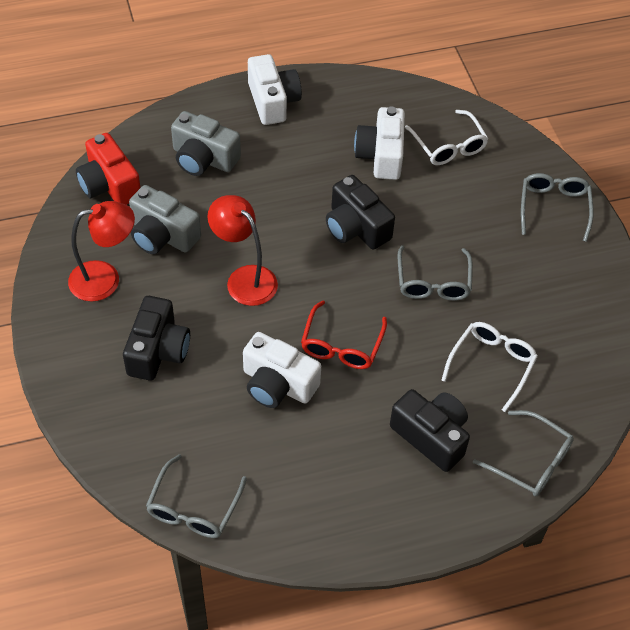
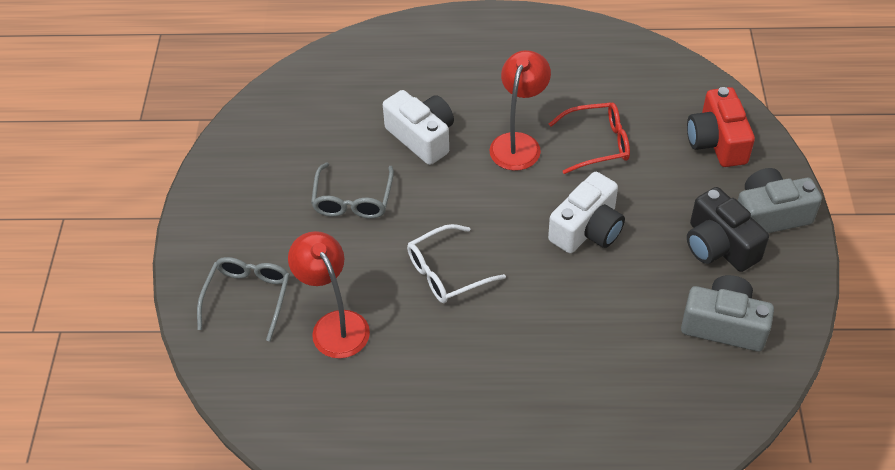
black camera: 3 -> 1
grey glasses: 4 -> 2
white camera: 3 -> 2
white glasses: 2 -> 1

